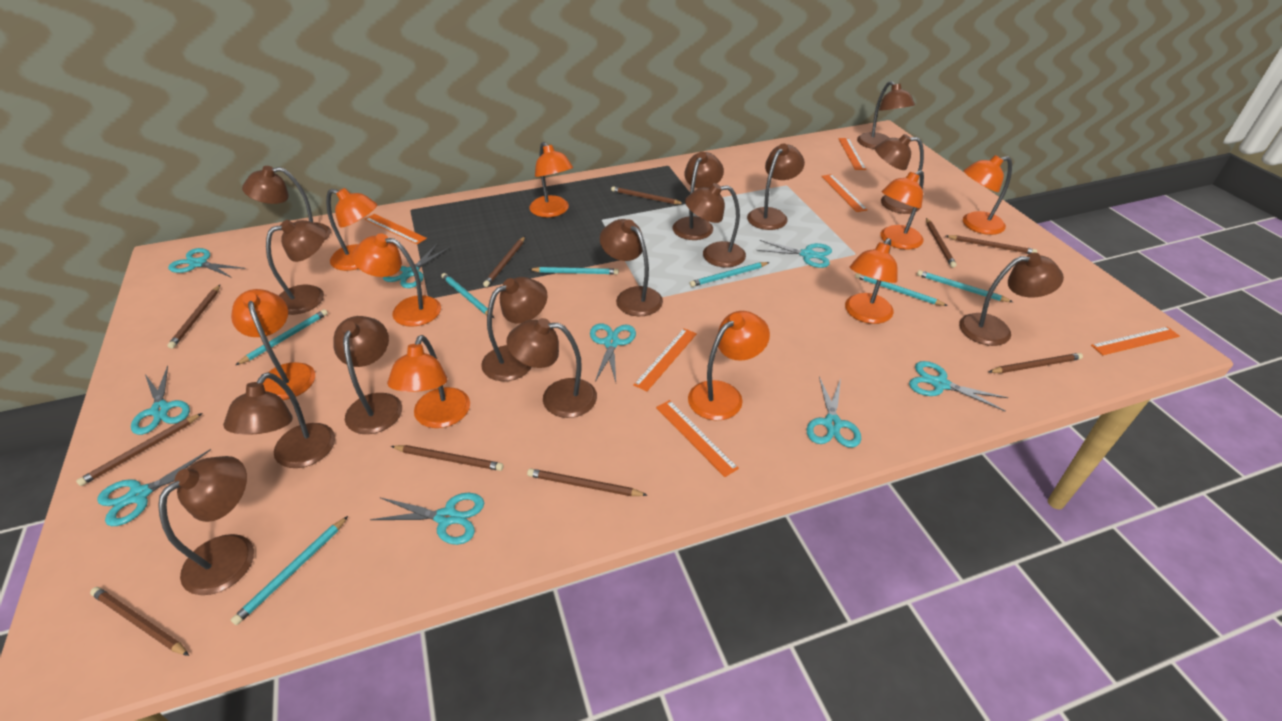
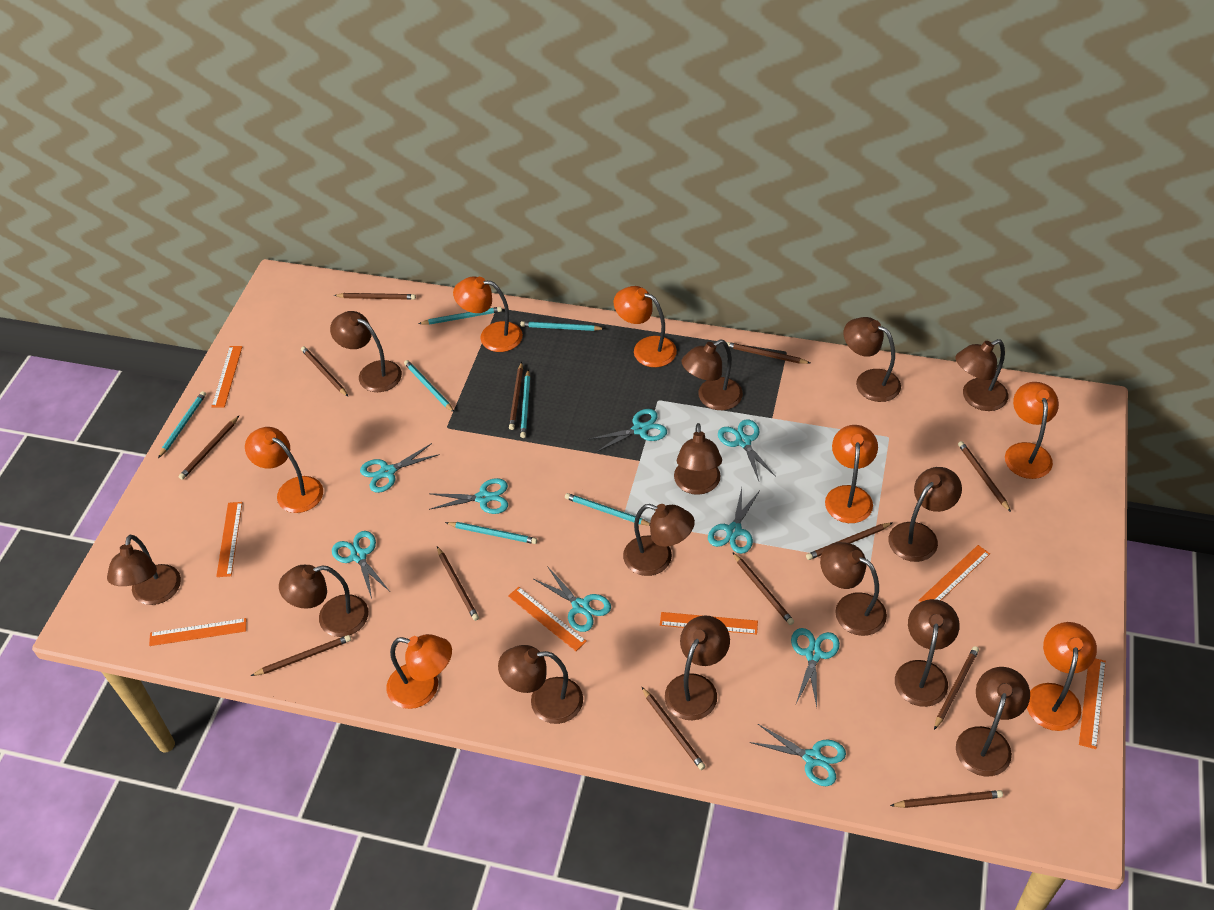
brown pencil: 10 -> 13
orange lamp: 9 -> 7
orange ruler: 6 -> 7

